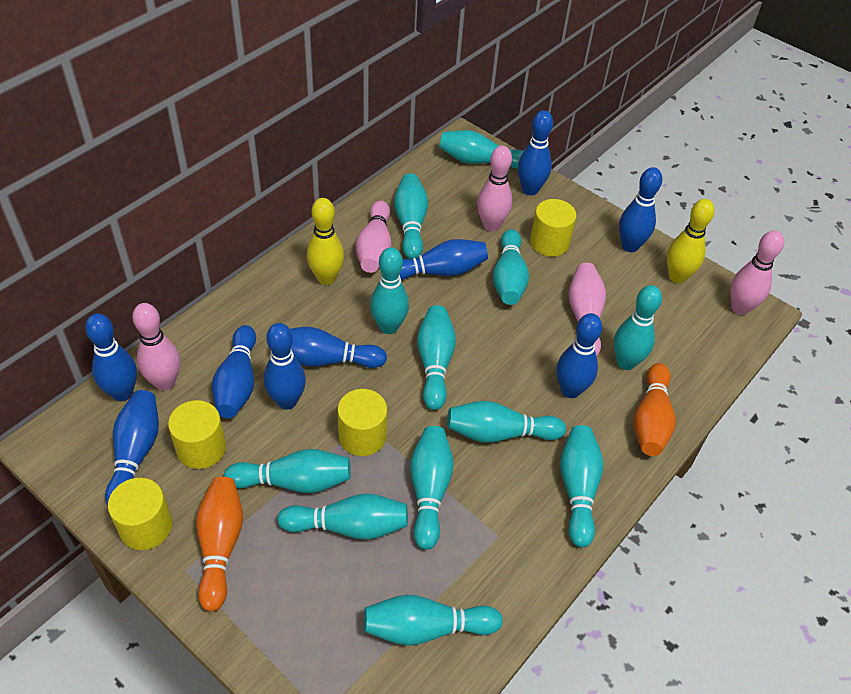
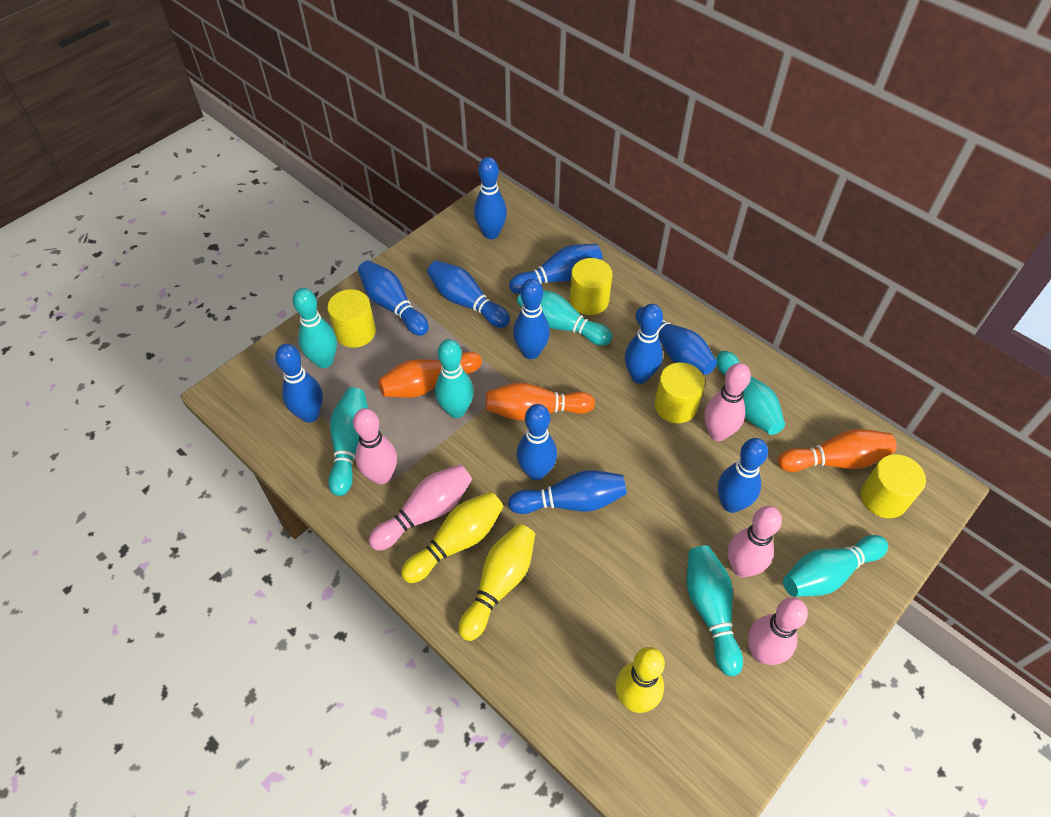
blue bowling pin: 9 -> 11
orange bowling pin: 2 -> 3
turquoise bowling pin: 12 -> 7
yellow bowling pin: 2 -> 3

